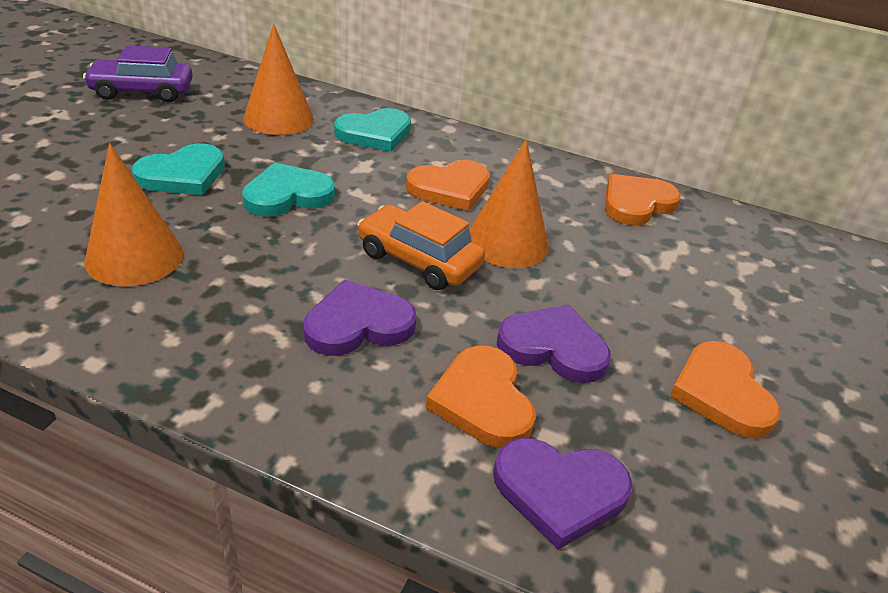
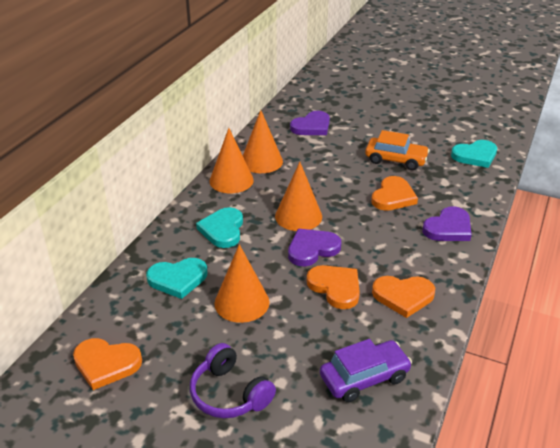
orange cone: 3 -> 4
purple headphones: 0 -> 1

